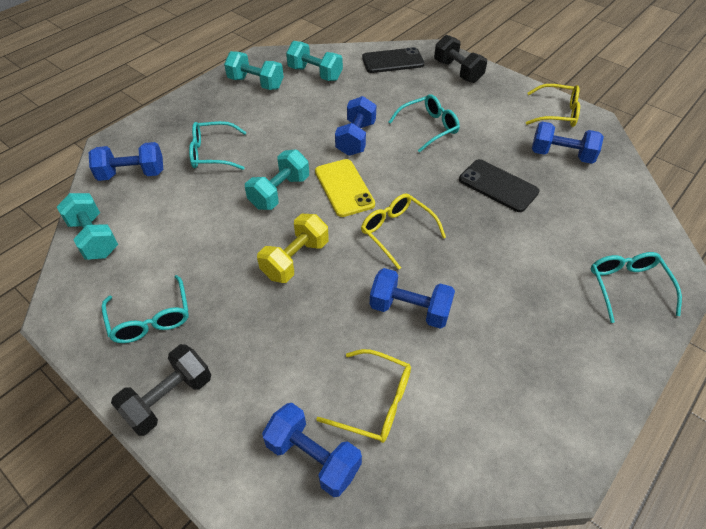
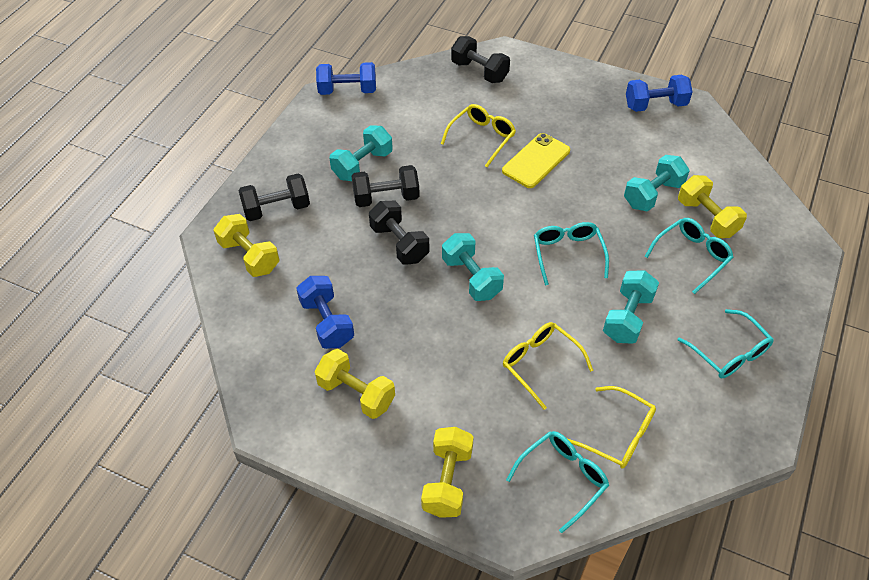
black dumbbell: 2 -> 4
black phone: 2 -> 0
blue dumbbell: 5 -> 3
yellow dumbbell: 1 -> 4

